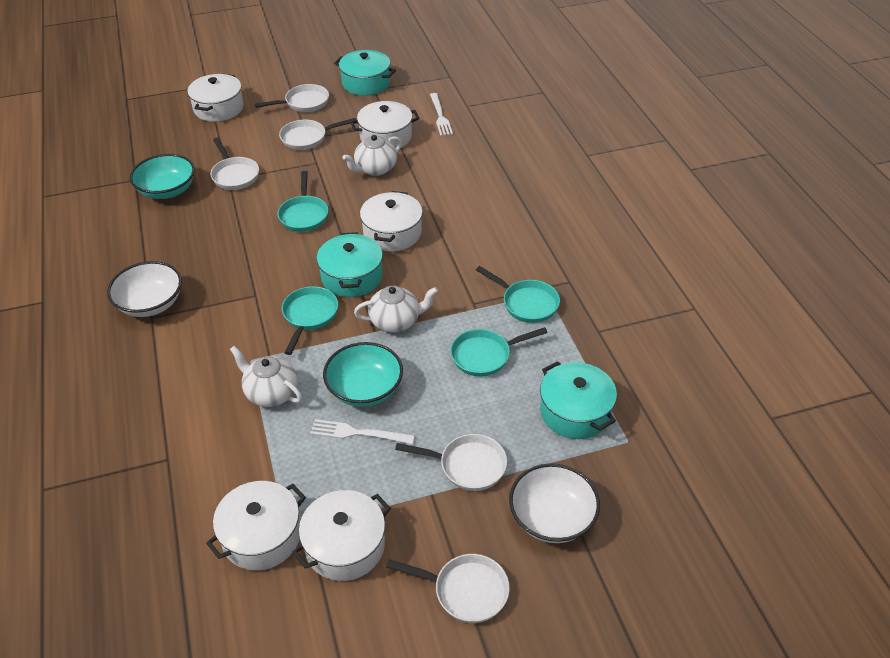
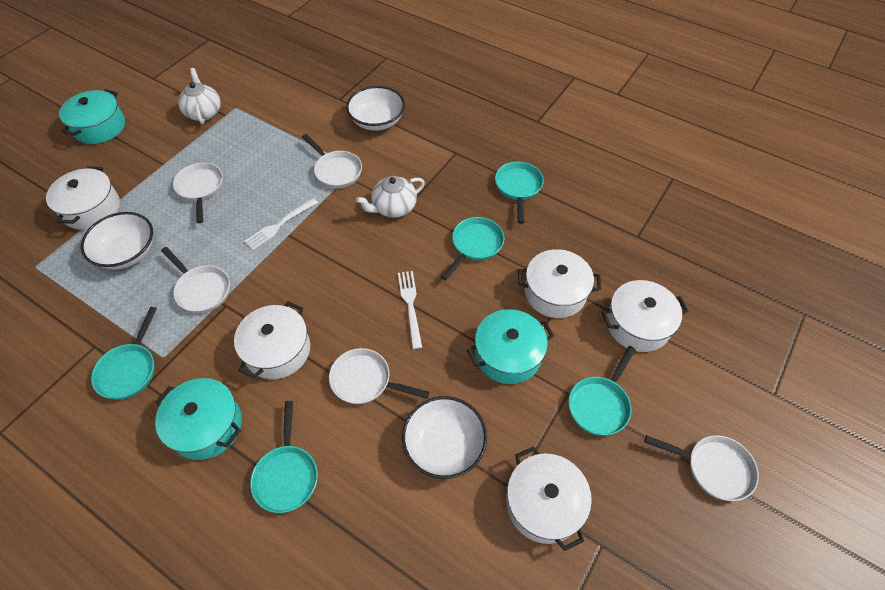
turquoise bowl: 2 -> 0
turquoise pan: 4 -> 5
white bowl: 2 -> 3
white teapot: 3 -> 2

